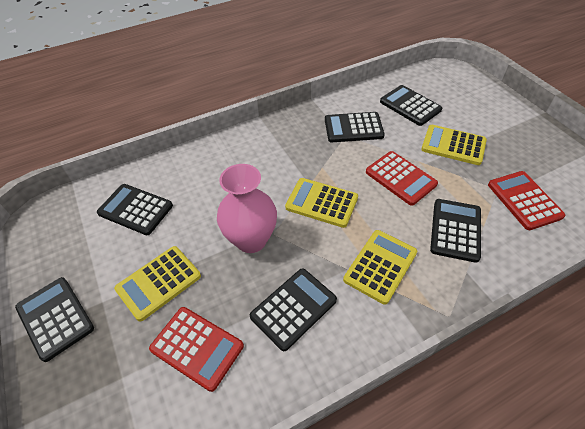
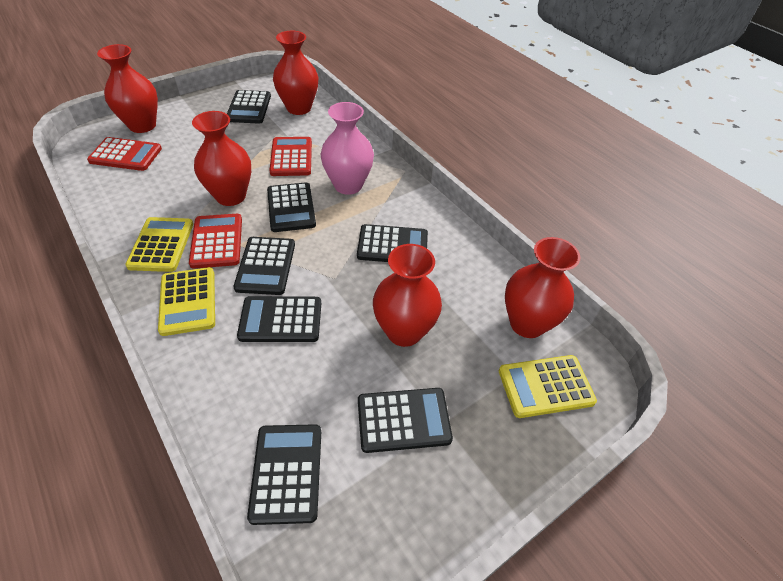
black calculator: 6 -> 7
red vase: 0 -> 5
yellow calculator: 4 -> 3

